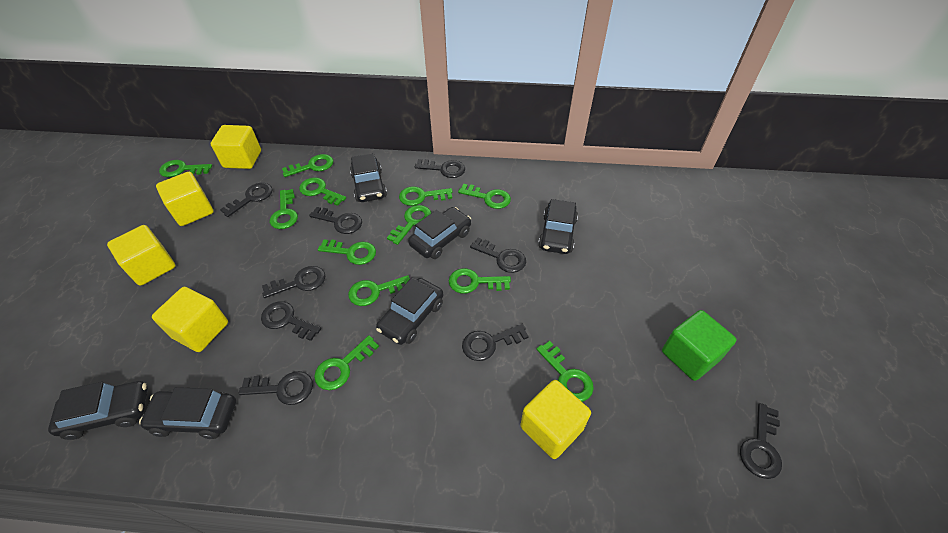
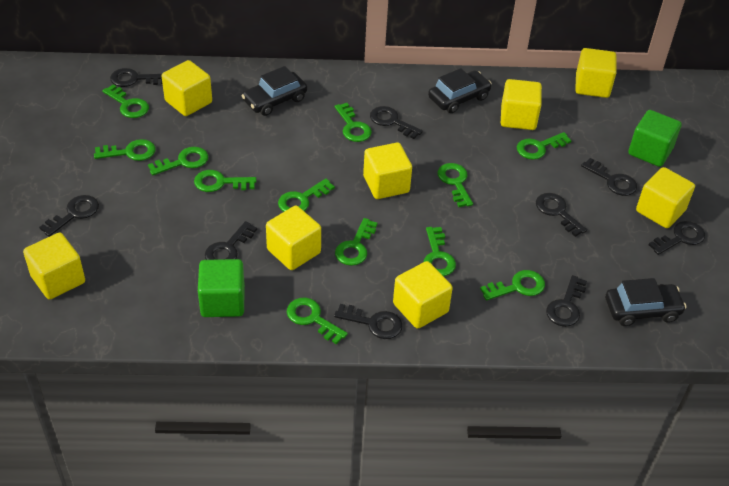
black car: 6 -> 3
green cube: 1 -> 2
yellow cube: 5 -> 8

